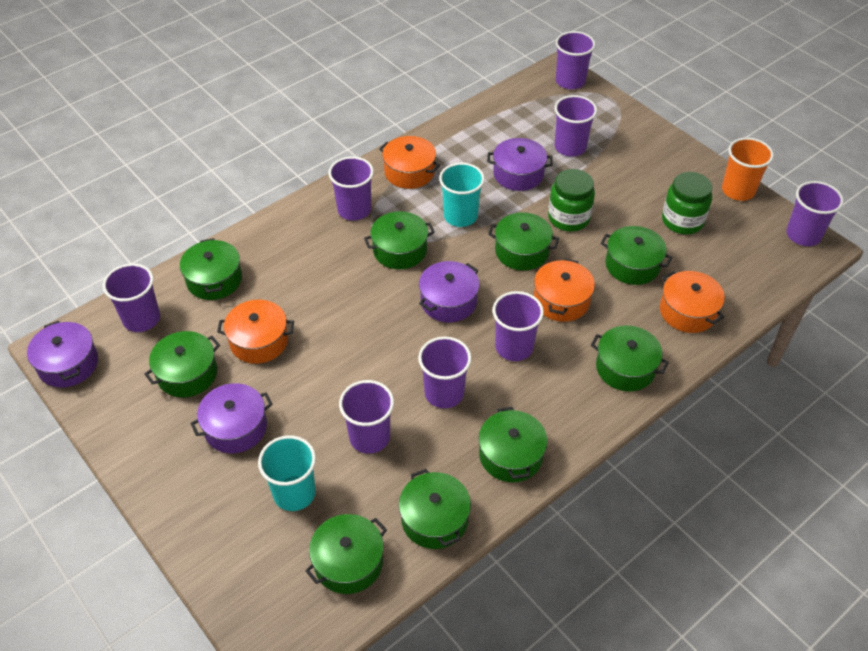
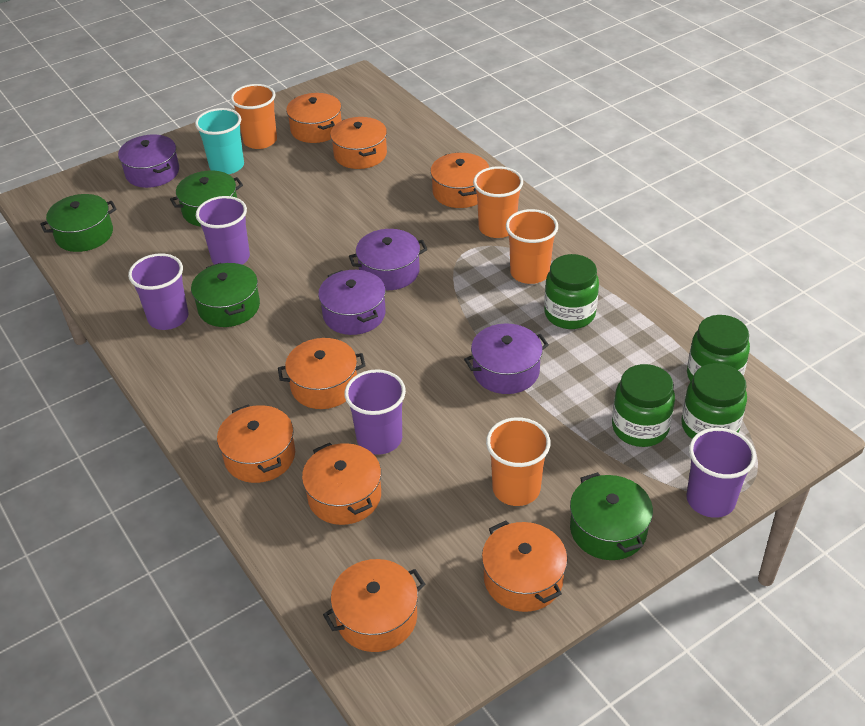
green jar: 2 -> 4
green pot: 9 -> 4
orange cup: 1 -> 4
orange pot: 4 -> 8
purple cup: 8 -> 4
turquoise cup: 2 -> 1

